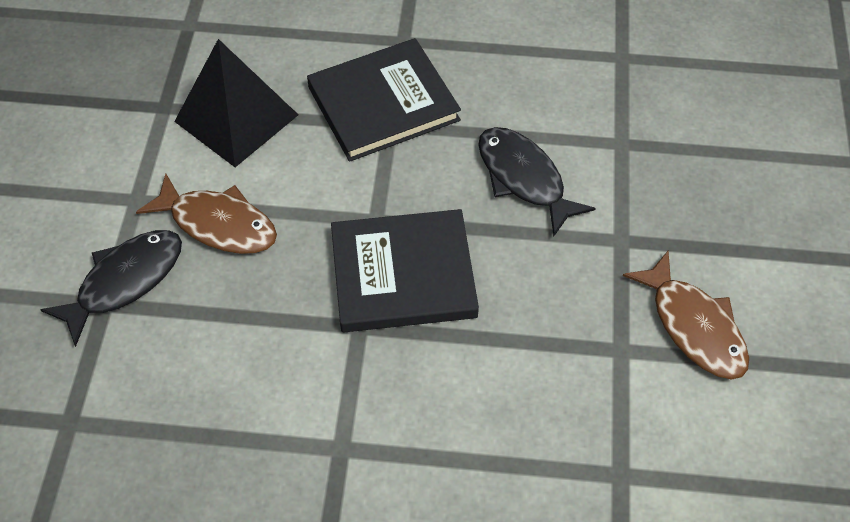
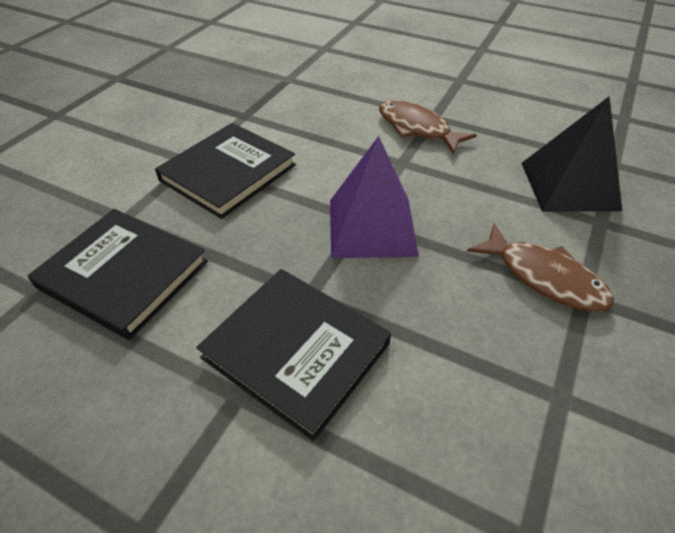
black book: 2 -> 3
black fish: 2 -> 0
purple pyramid: 0 -> 1

